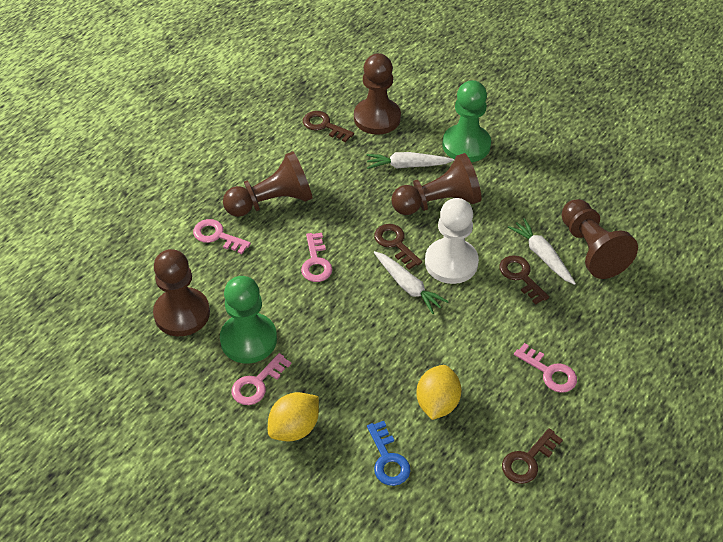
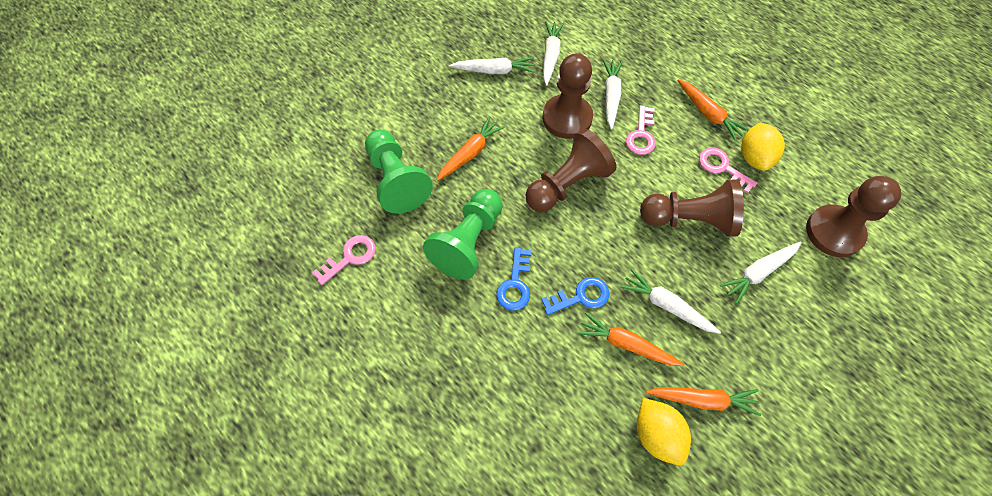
blue key: 1 -> 2
brown key: 4 -> 0
brown pawn: 5 -> 4
orange carrot: 0 -> 4
pink key: 4 -> 3
white carrot: 3 -> 5
white pawn: 1 -> 0

